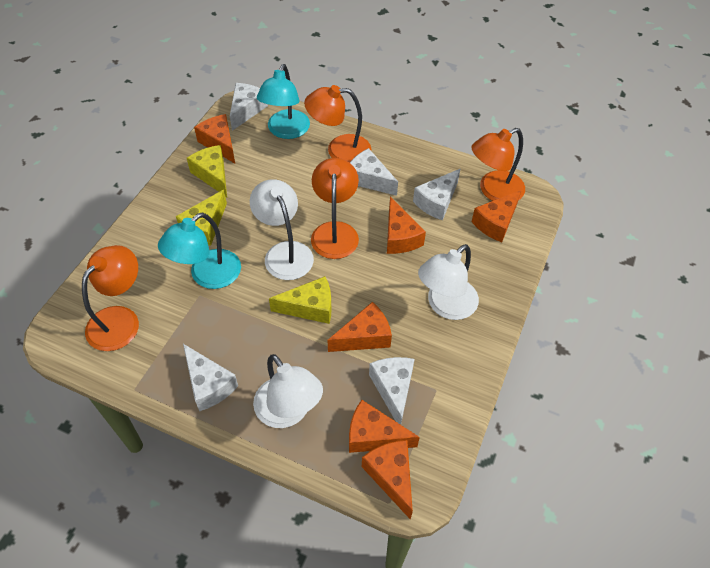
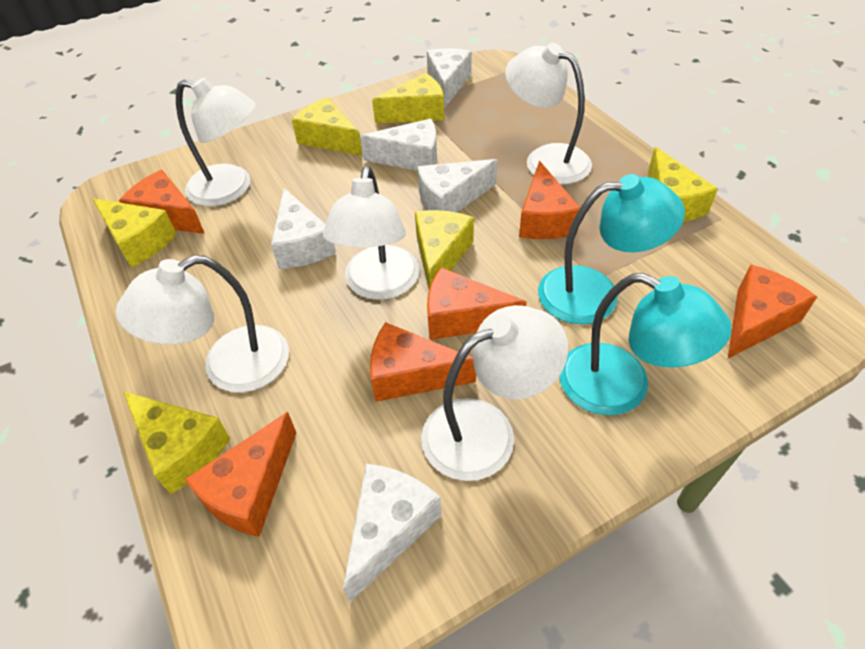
orange lamp: 4 -> 0
white lamp: 3 -> 5
yellow cheese: 3 -> 6

